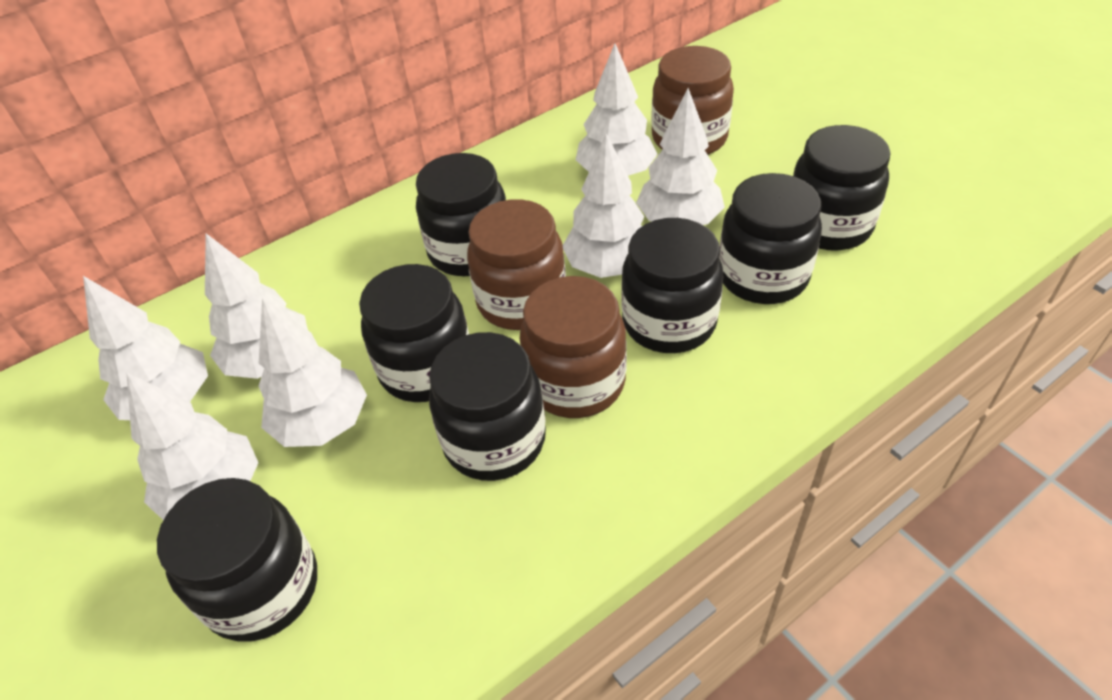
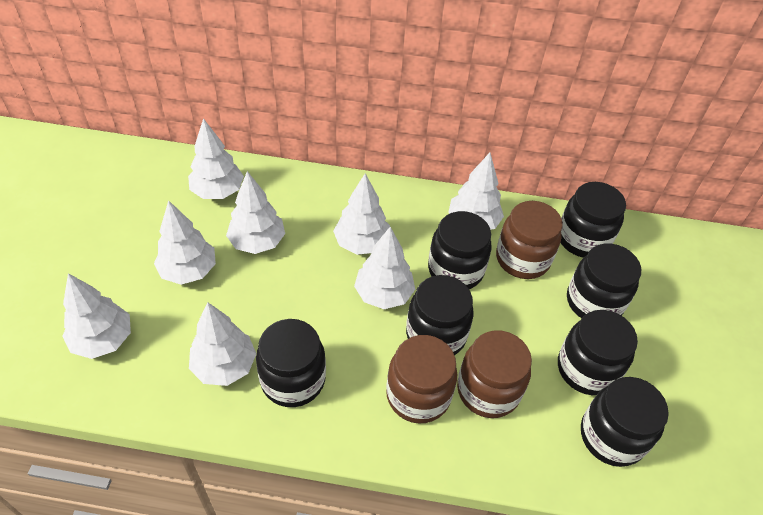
white tree: 7 -> 8

